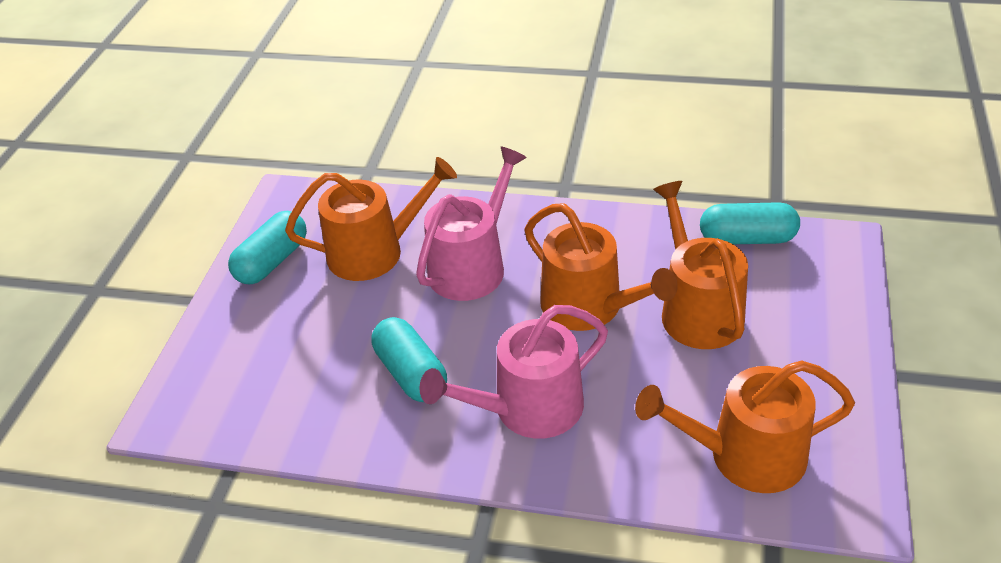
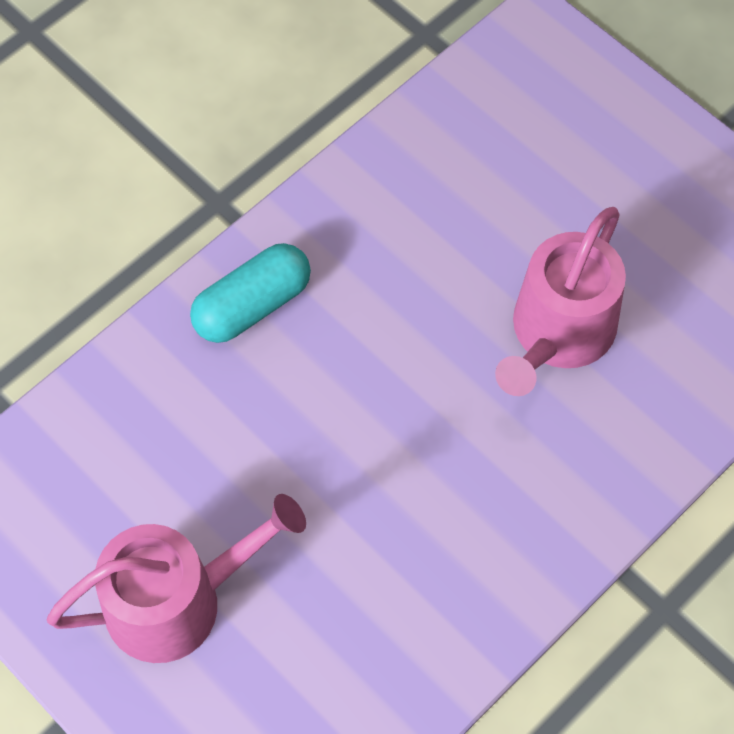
orange watering can: 4 -> 0
turquoise capsule: 3 -> 1

